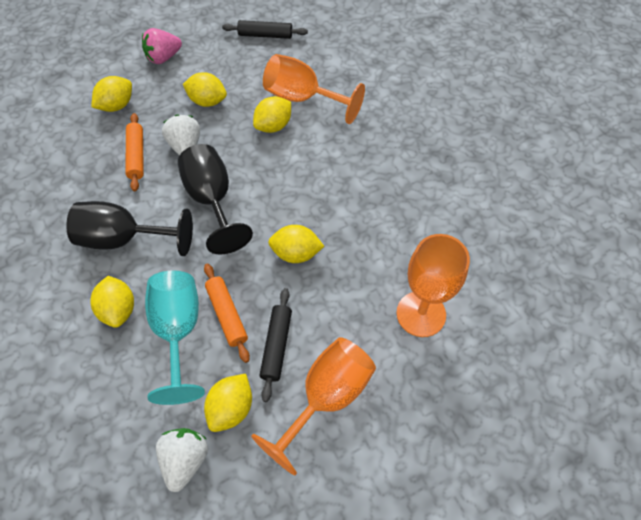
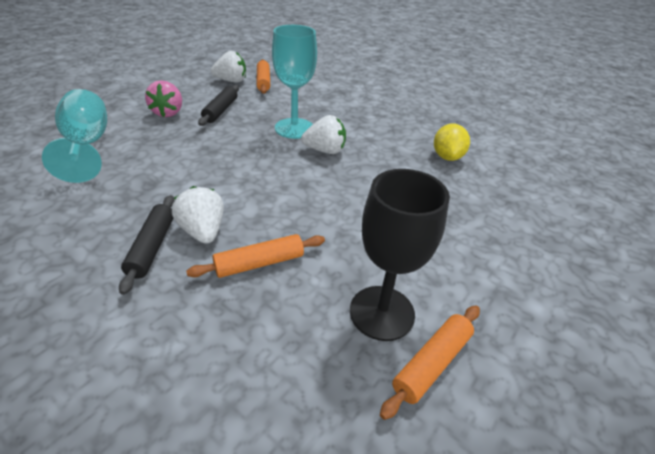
black goblet: 2 -> 1
orange goblet: 3 -> 0
orange rolling pin: 2 -> 3
turquoise goblet: 1 -> 2
white strawberry: 2 -> 3
yellow lemon: 6 -> 1

